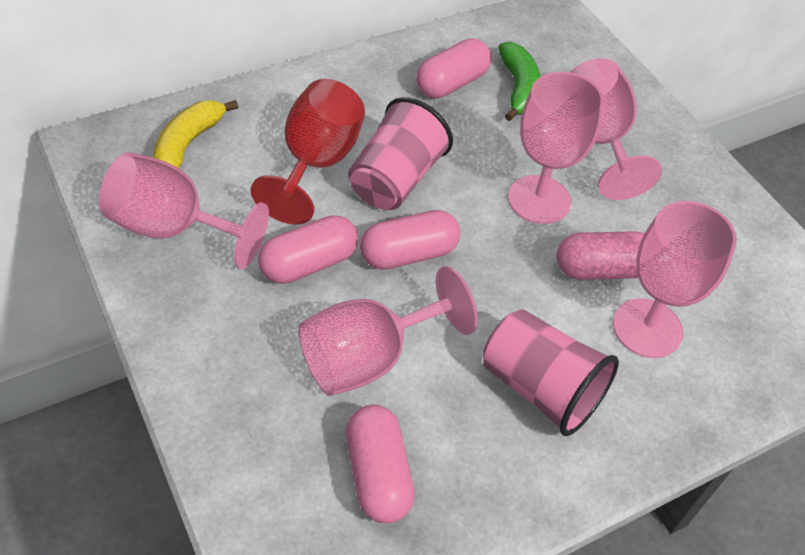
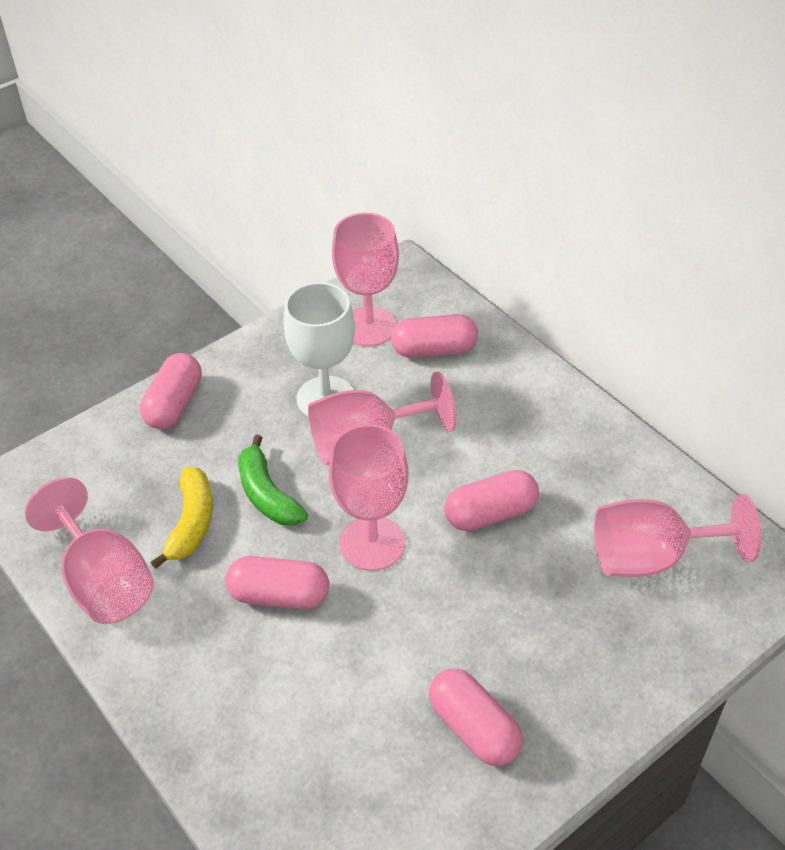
pink cup: 2 -> 0
red goblet: 1 -> 0
white goblet: 0 -> 1

